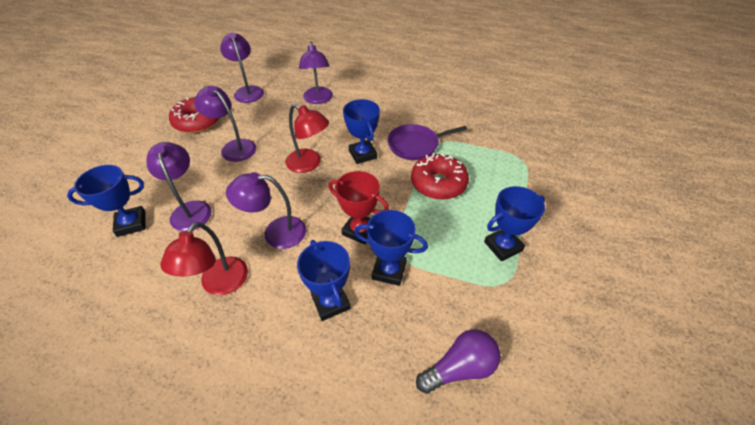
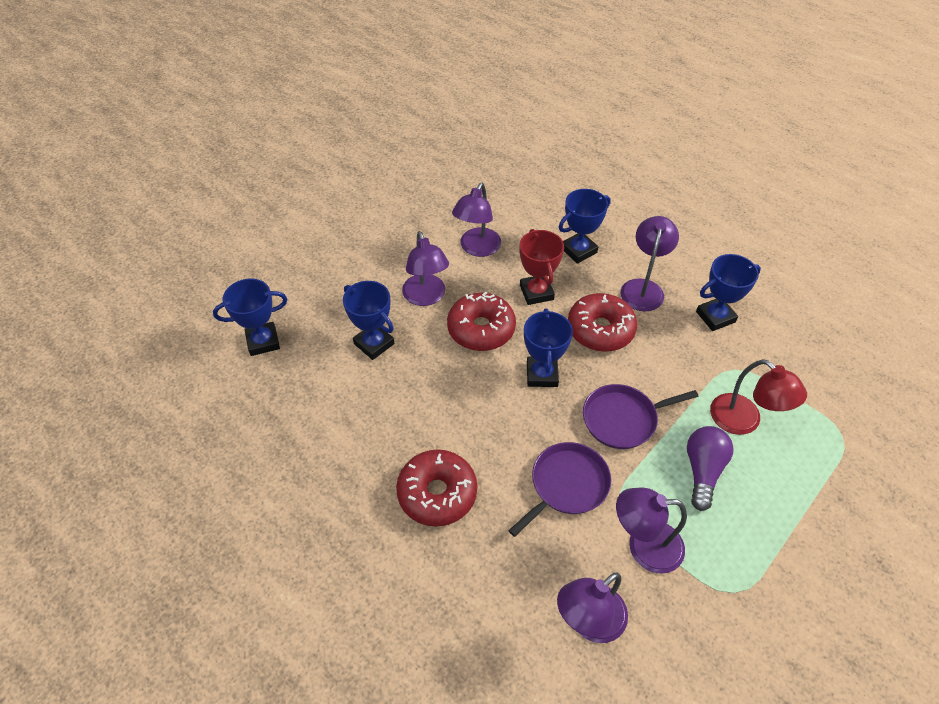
purple pan: 1 -> 2
red donut: 2 -> 3
red lamp: 2 -> 1

